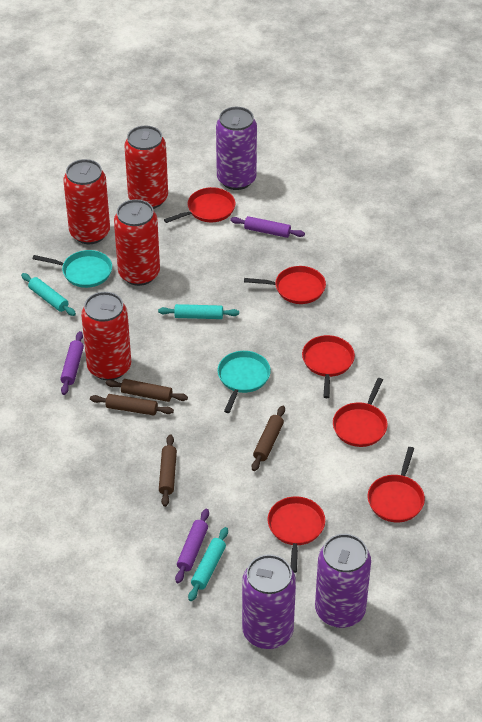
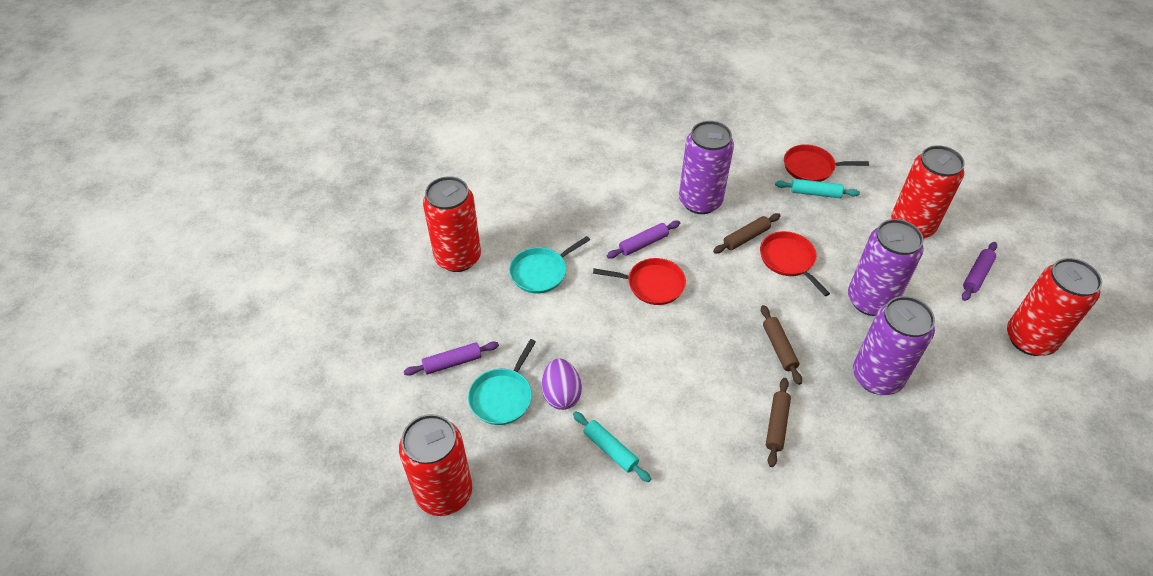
brown rolling pin: 4 -> 3
purple egg: 0 -> 1
red pan: 6 -> 3
turquoise rolling pin: 3 -> 2

